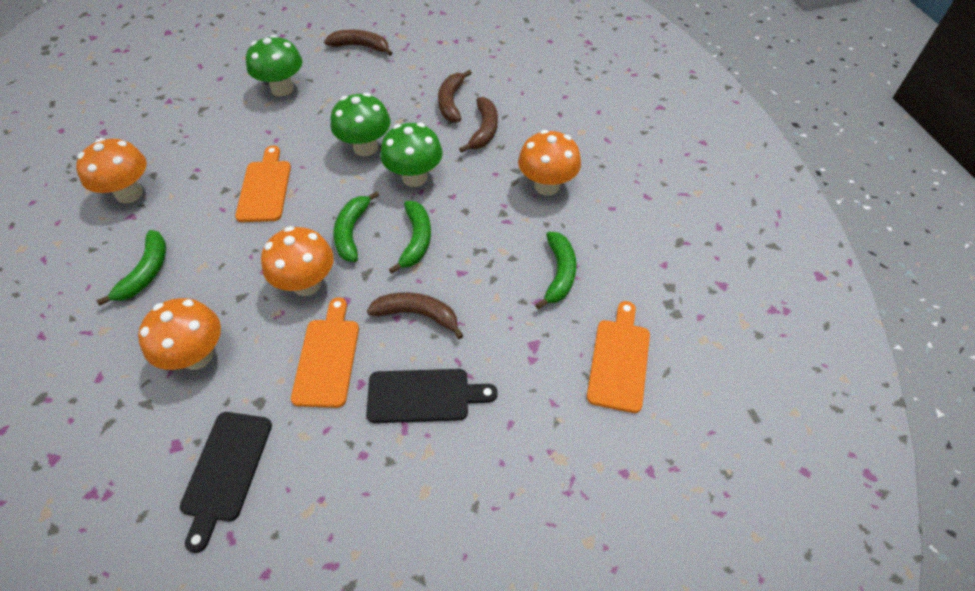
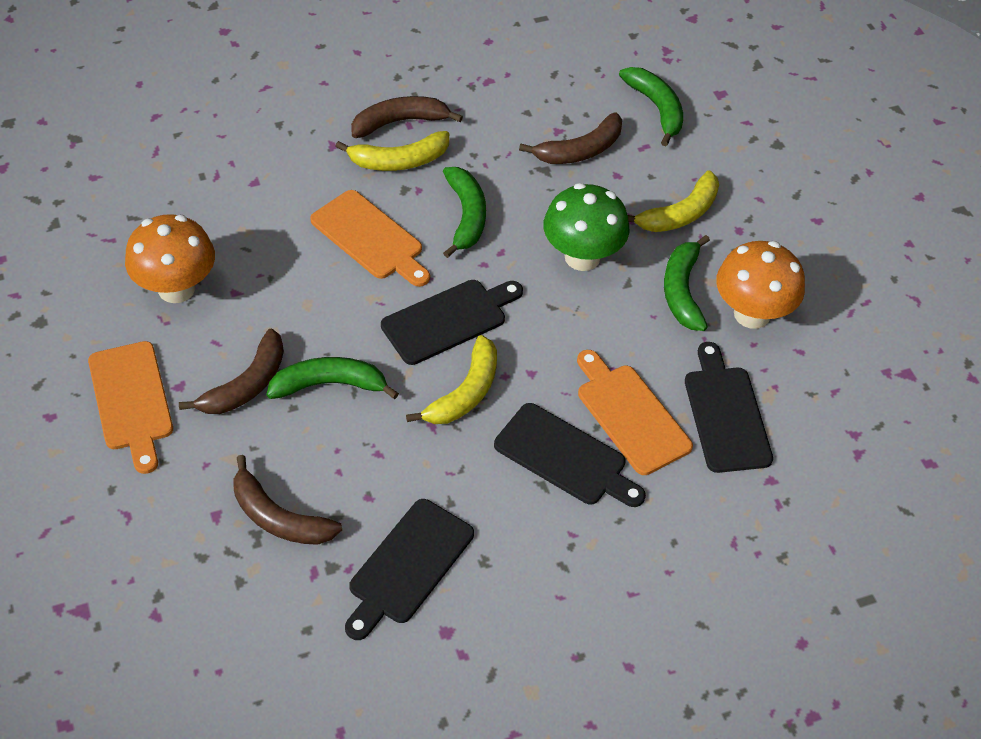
black cutting board: 2 -> 4
green mushroom: 3 -> 1
orange mushroom: 4 -> 2
yellow banana: 0 -> 3

